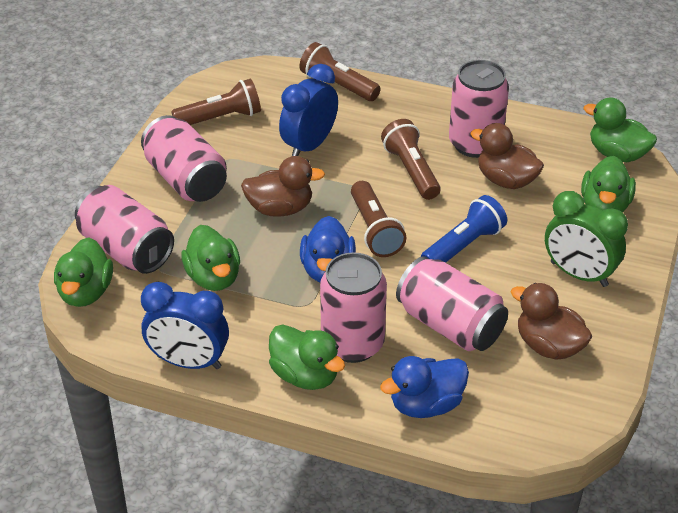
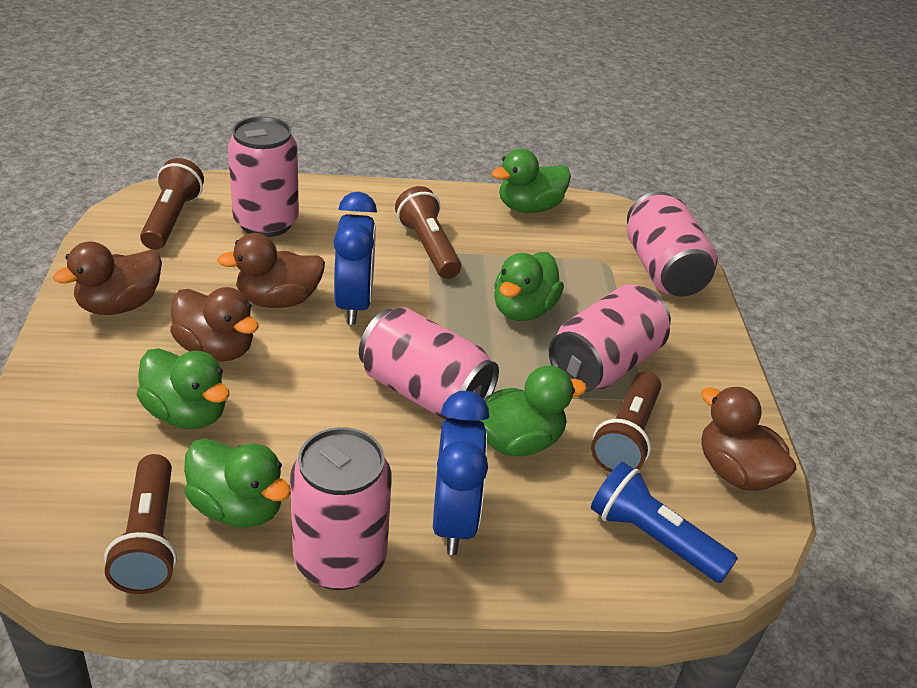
blue duck: 2 -> 0
brown duck: 3 -> 4
green clock: 1 -> 0

